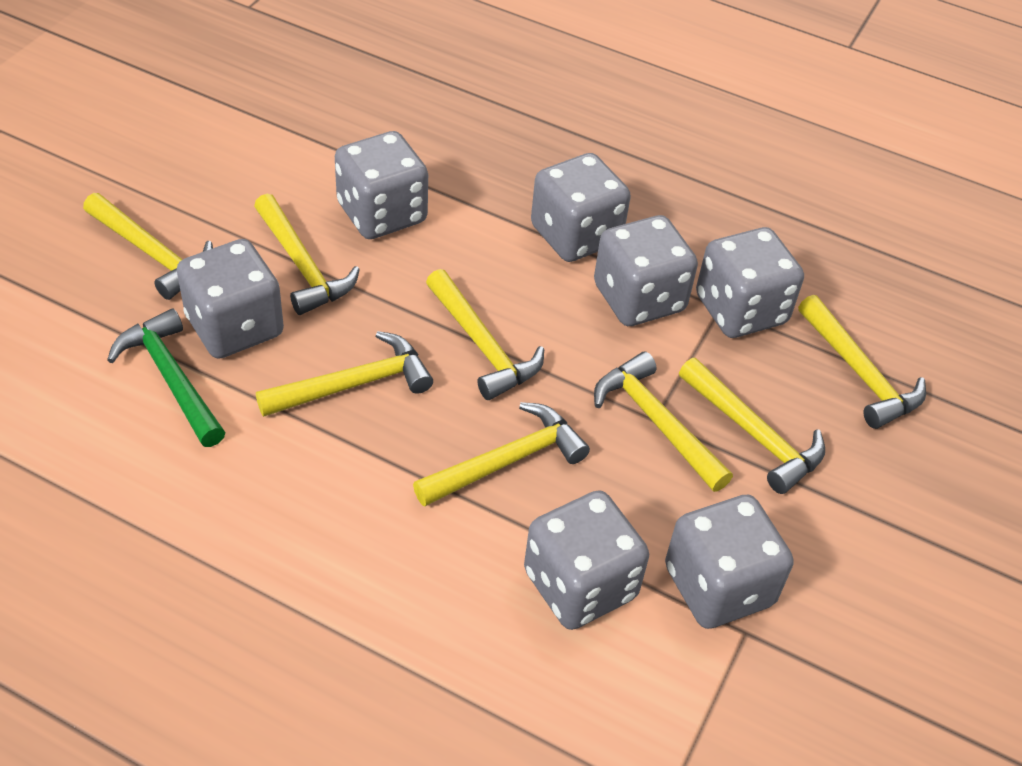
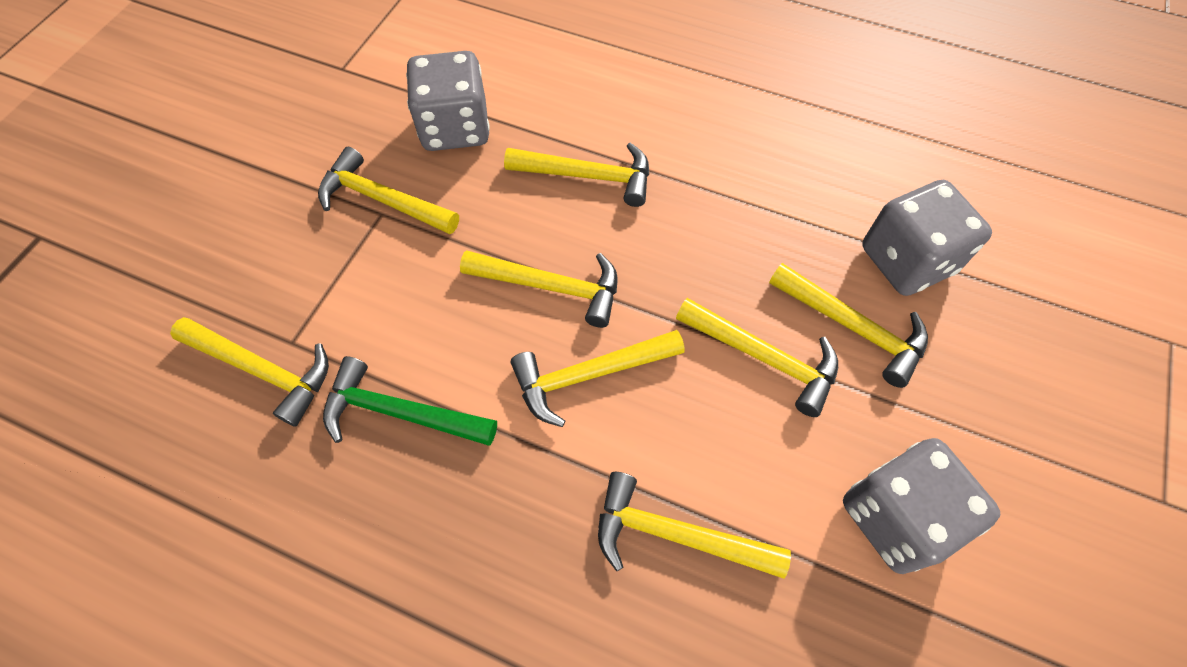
grey dice: 7 -> 3

